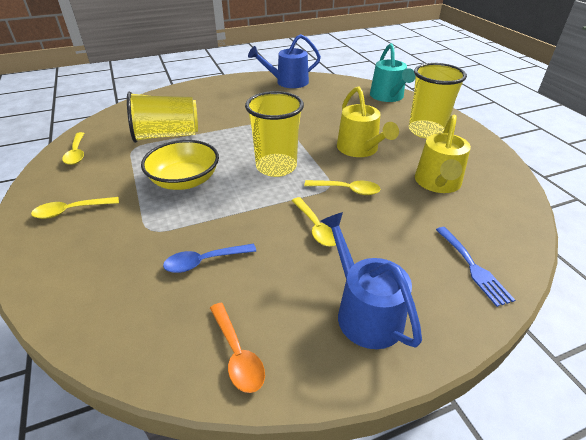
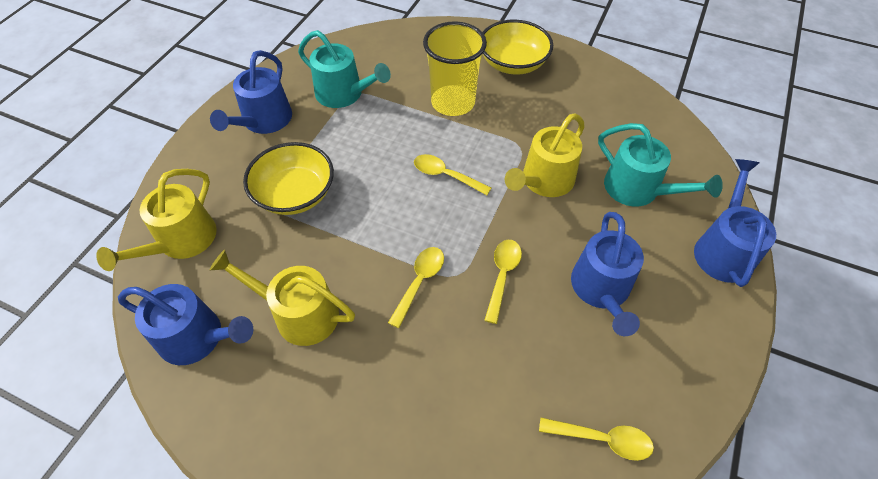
blue fork: 1 -> 0
blue spoon: 1 -> 0
blue watering can: 2 -> 4
orange spoon: 1 -> 0
turquoise watering can: 1 -> 2
yellow bowl: 1 -> 2
yellow cup: 3 -> 1
yellow watering can: 2 -> 3

